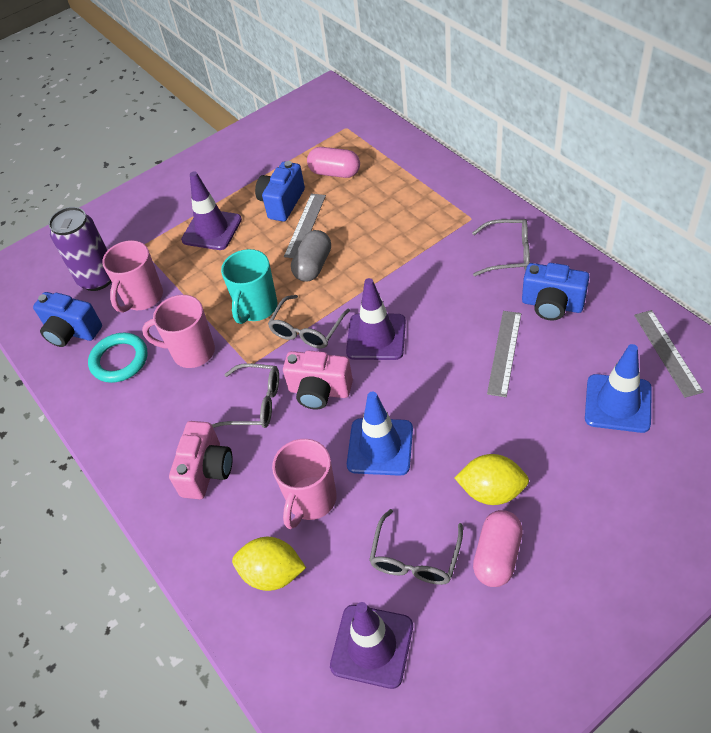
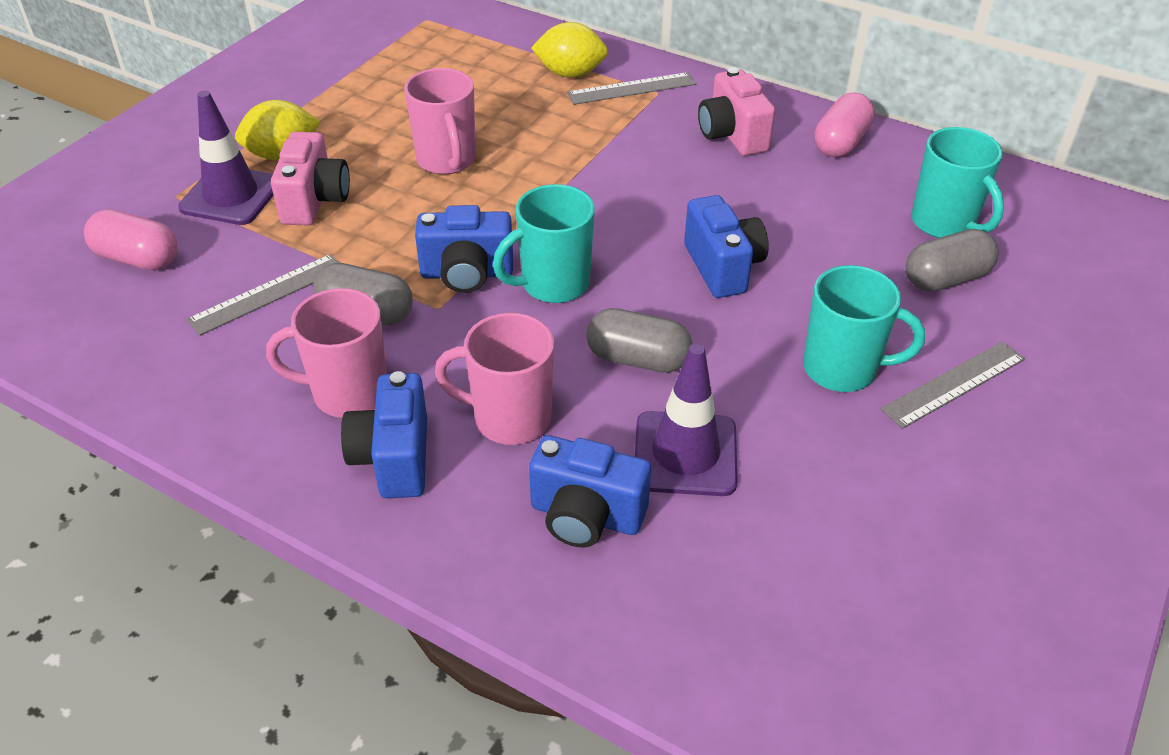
blue camera: 3 -> 4
blue traffic cone: 2 -> 0
grey capsule: 1 -> 3
grey glasses: 4 -> 0
purple can: 1 -> 0
purple traffic cone: 3 -> 2
turquoise mug: 1 -> 3
turquoise ring: 1 -> 0

